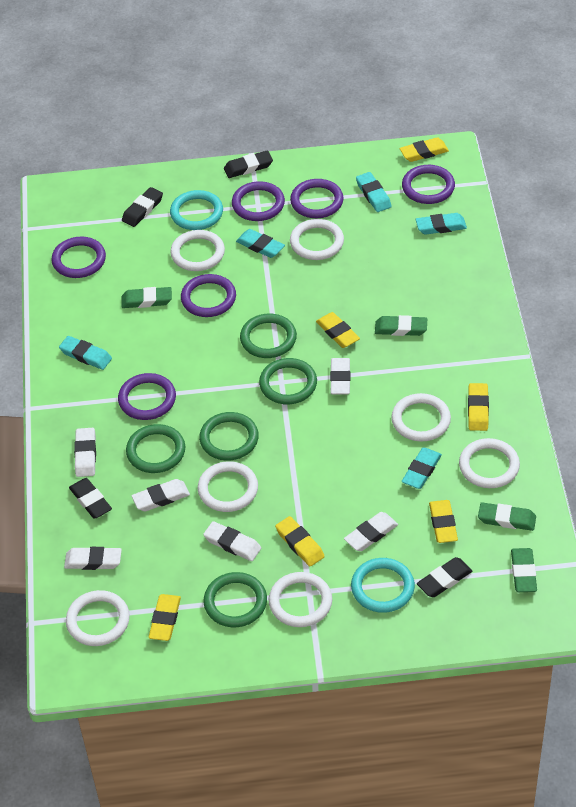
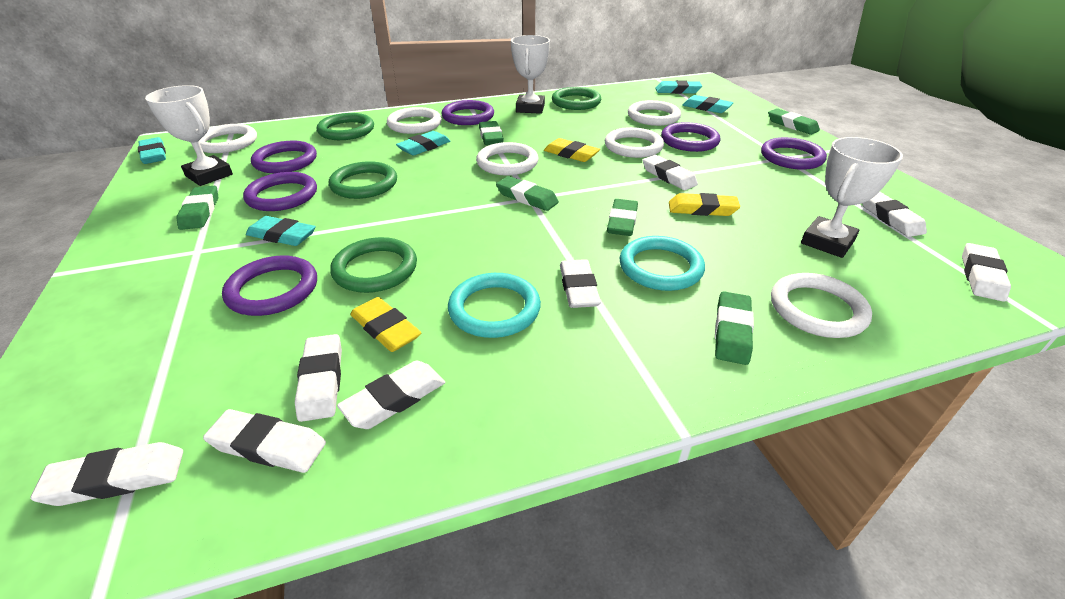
black eraser: 4 -> 0
green eraser: 4 -> 6
green ring: 5 -> 4
white eraser: 6 -> 8
white ring: 7 -> 6
white trophy: 0 -> 3
yellow eraser: 6 -> 3

